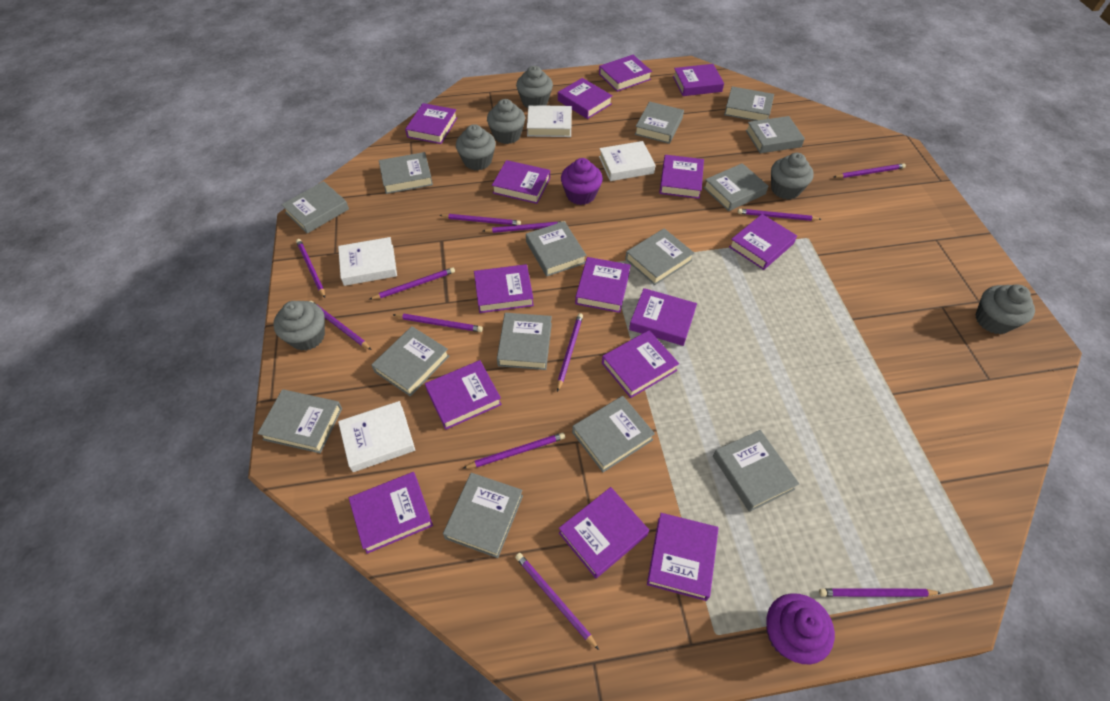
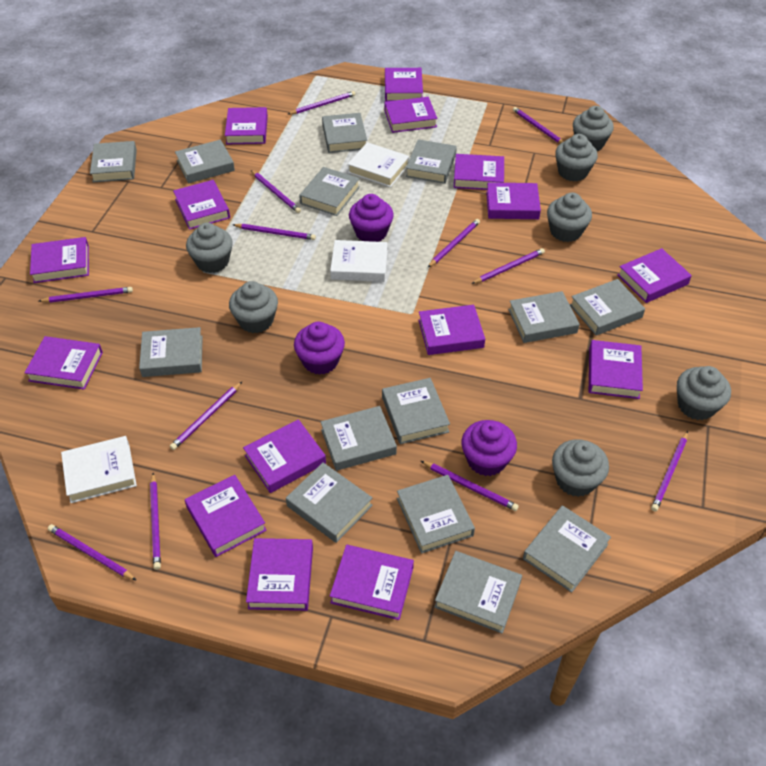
grey cupcake: 6 -> 7
purple cupcake: 2 -> 3
white book: 4 -> 3

